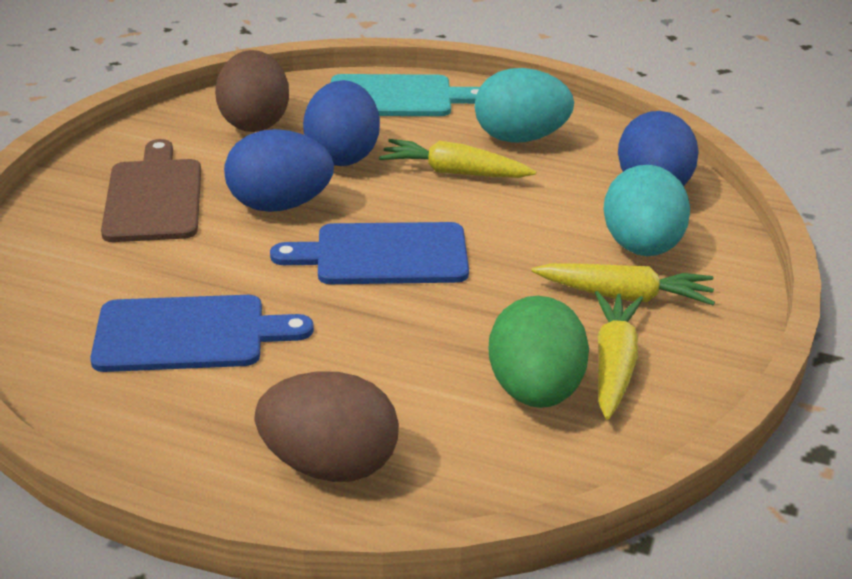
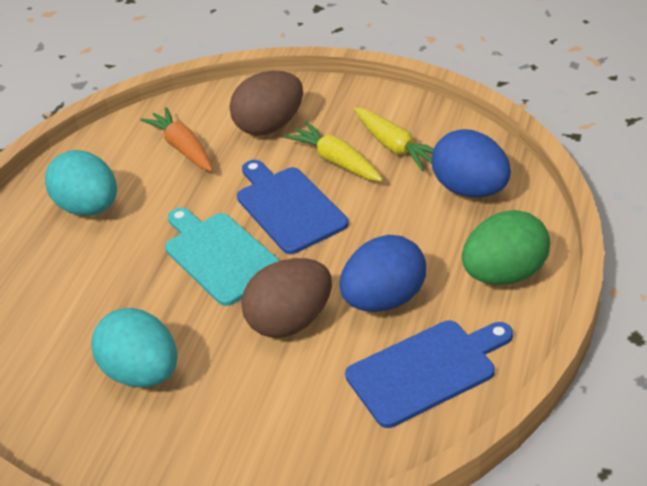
blue egg: 3 -> 2
brown cutting board: 1 -> 0
orange carrot: 0 -> 1
yellow carrot: 3 -> 2

